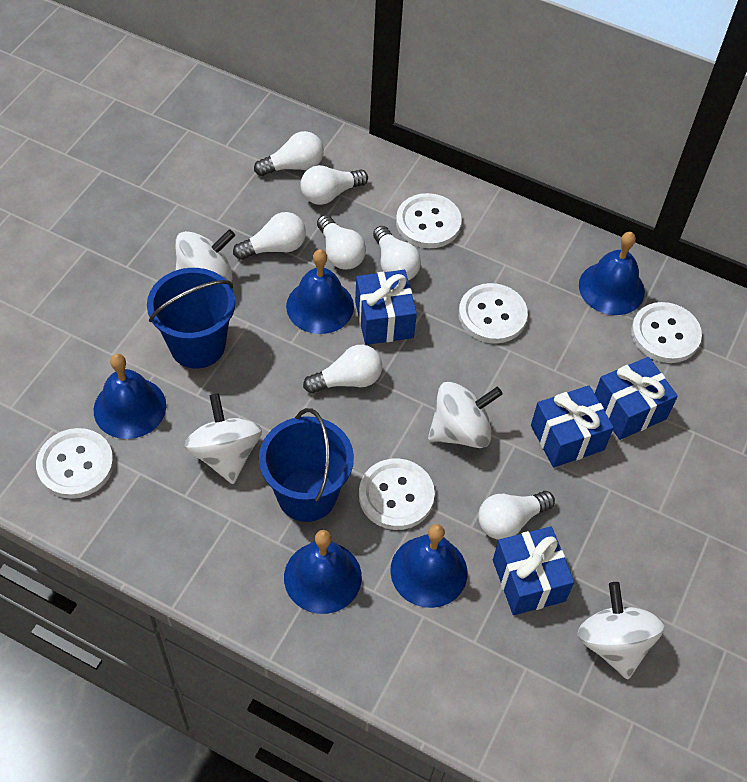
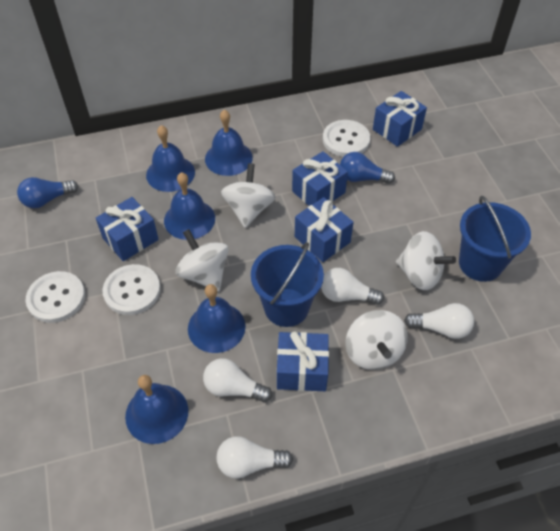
blue gift: 4 -> 5
blue light bulb: 0 -> 2
white button: 5 -> 3
white light bulb: 7 -> 4

